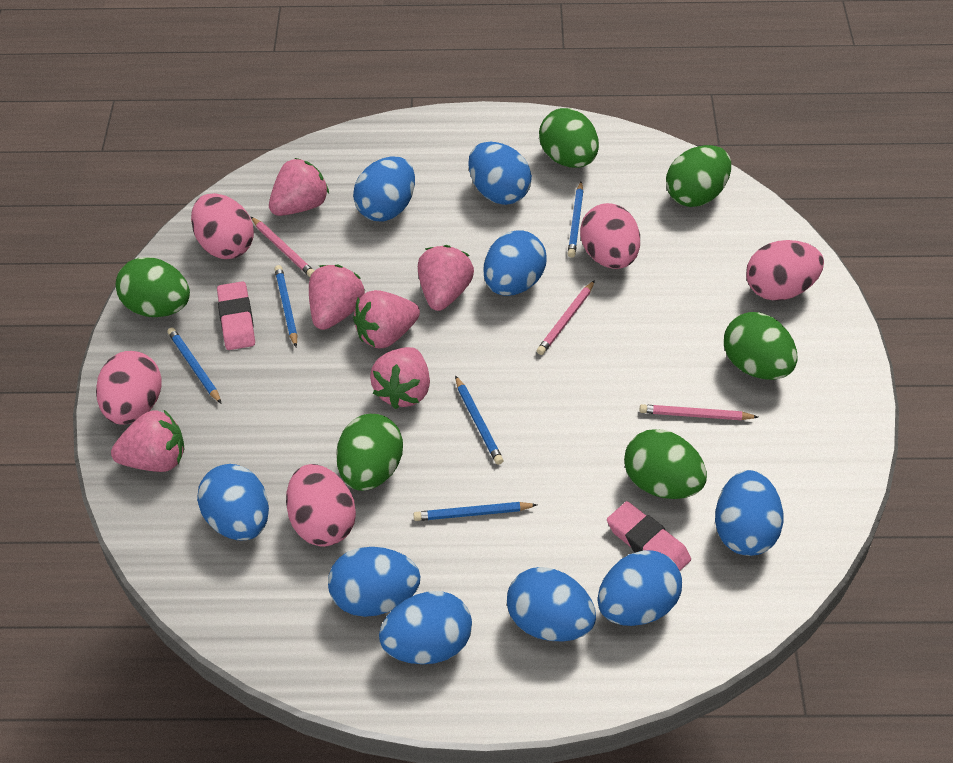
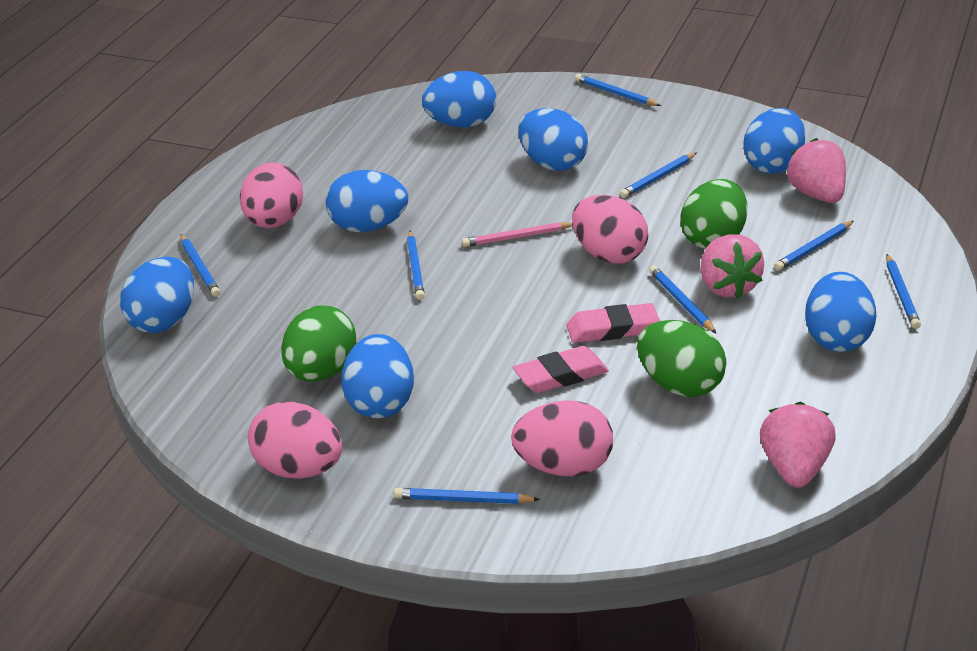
blue egg: 9 -> 7
blue pencil: 5 -> 8
green egg: 6 -> 3
pink egg: 5 -> 4
pink pencil: 3 -> 1
pink strawberry: 6 -> 3

